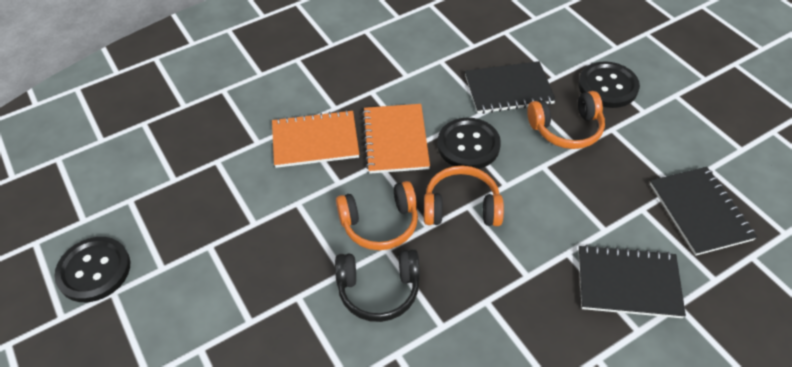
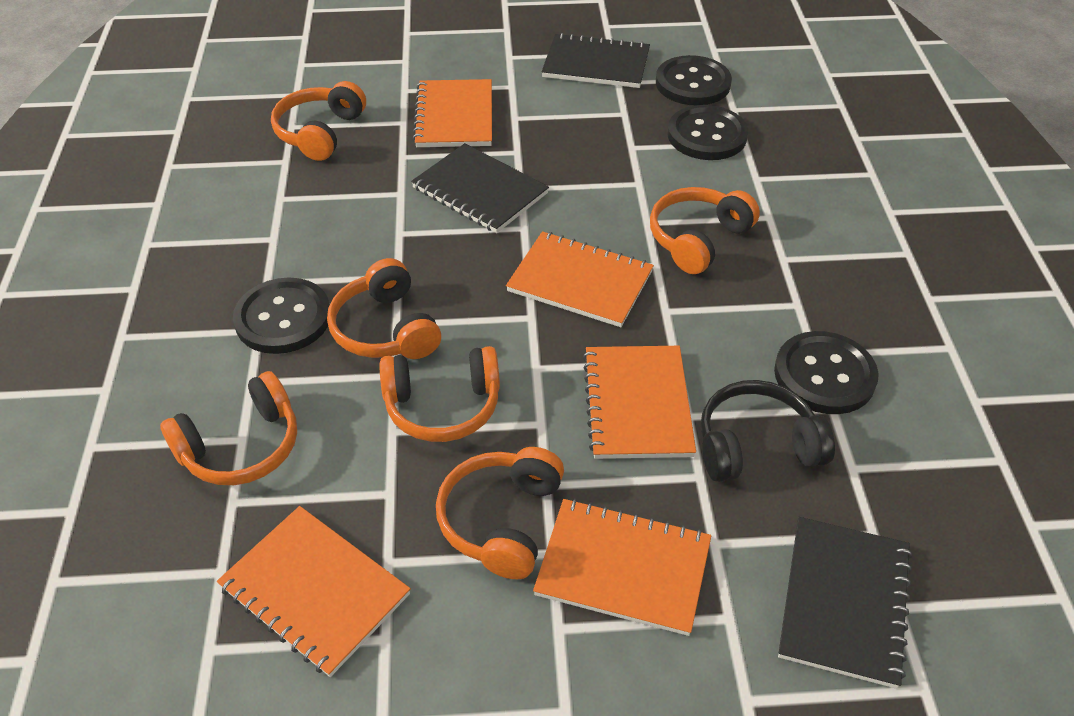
black button: 3 -> 4
orange headphones: 3 -> 6
orange notebook: 2 -> 5

